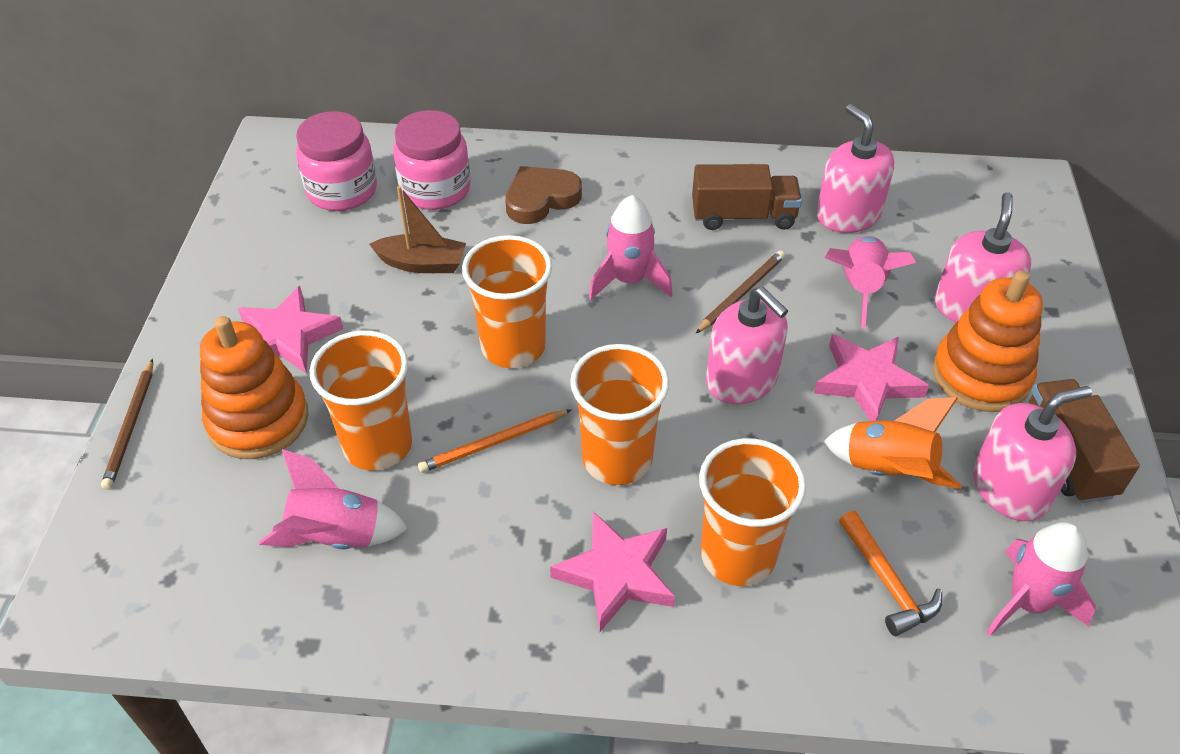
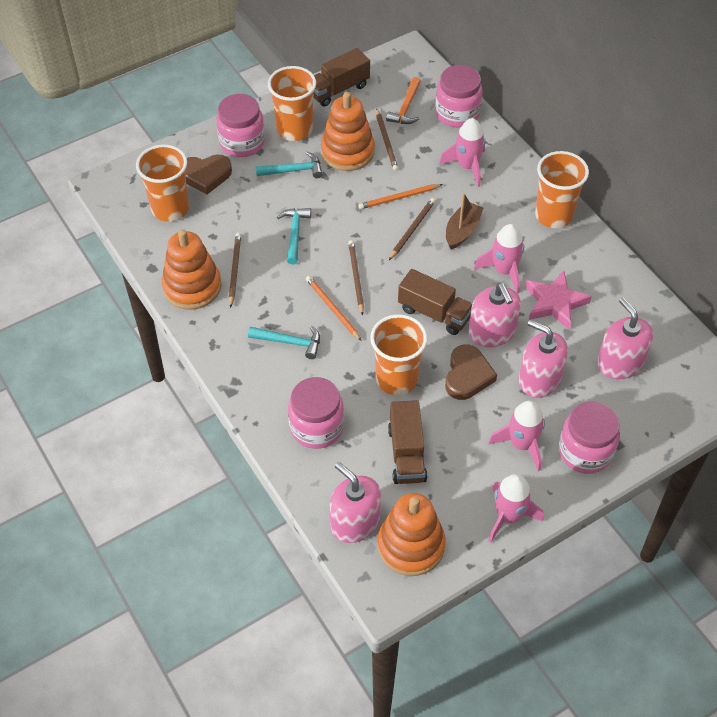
brown heart: 1 -> 2
brown pencil: 2 -> 4
brown truck: 2 -> 3
orange pencil: 1 -> 2
orange rocket: 1 -> 0
orange stacking toy: 2 -> 3
pink jar: 2 -> 4
pink star: 3 -> 1
turquoise hammer: 0 -> 3

